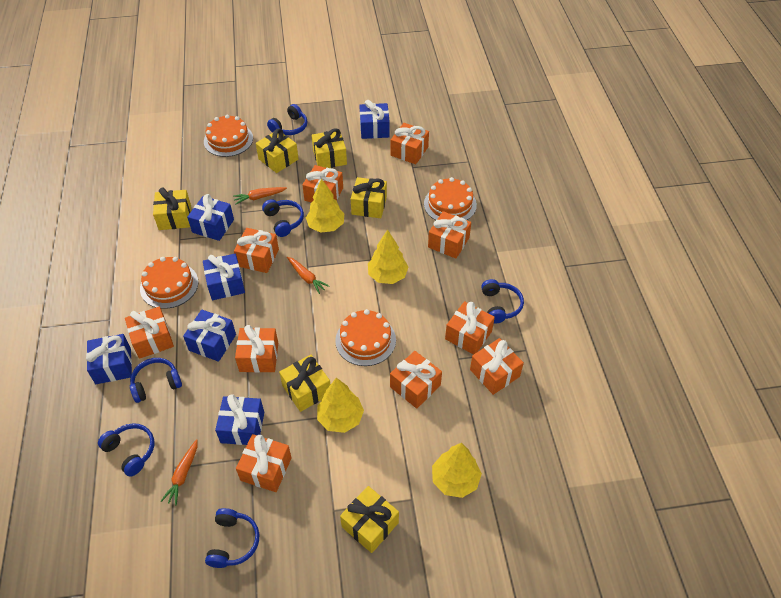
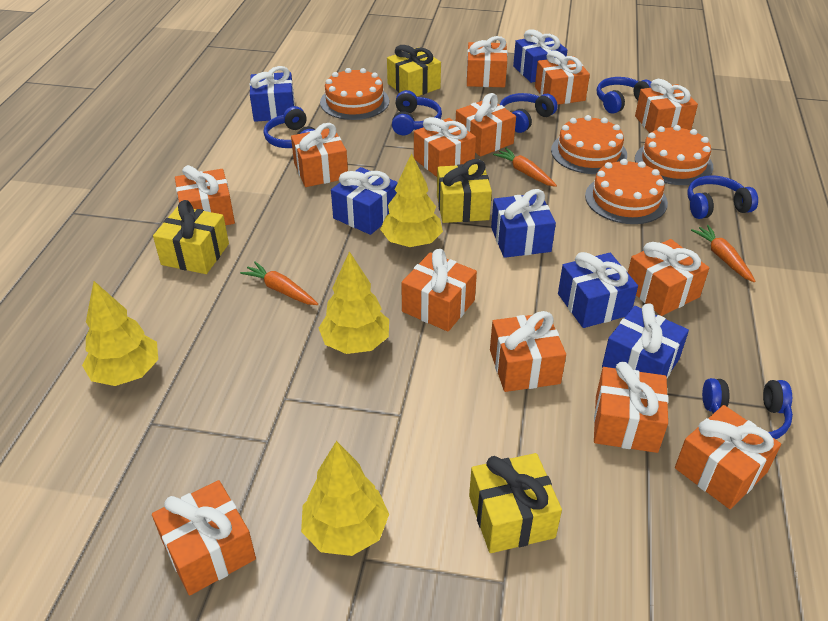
orange gift: 10 -> 13
yellow gift: 6 -> 4

